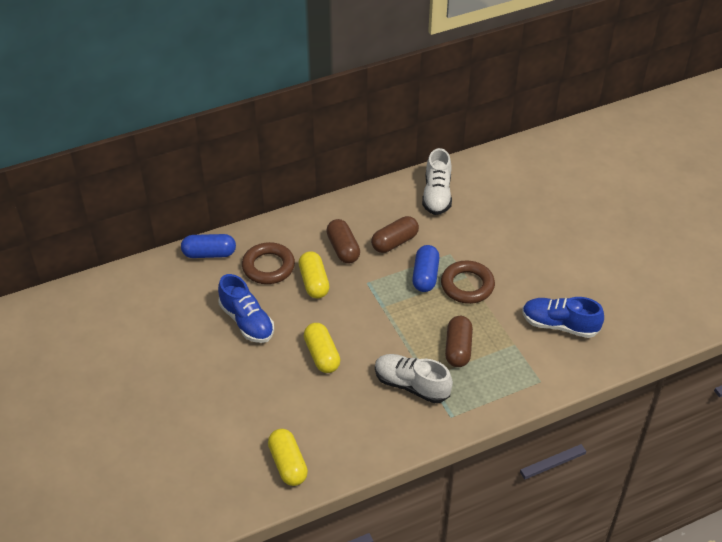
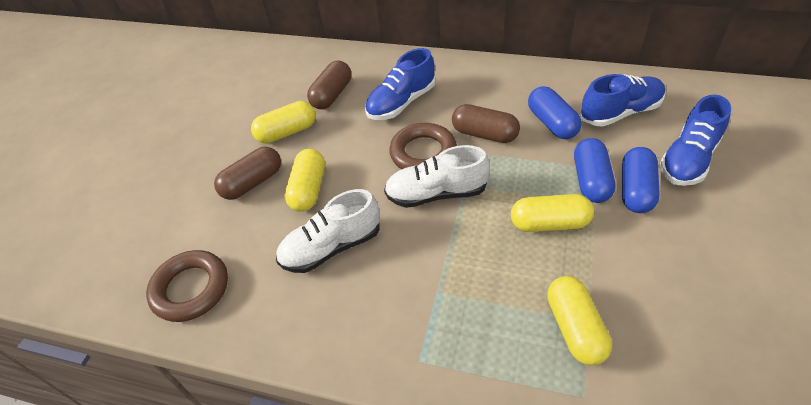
blue capsule: 2 -> 3
blue shoe: 2 -> 3
yellow capsule: 3 -> 4

